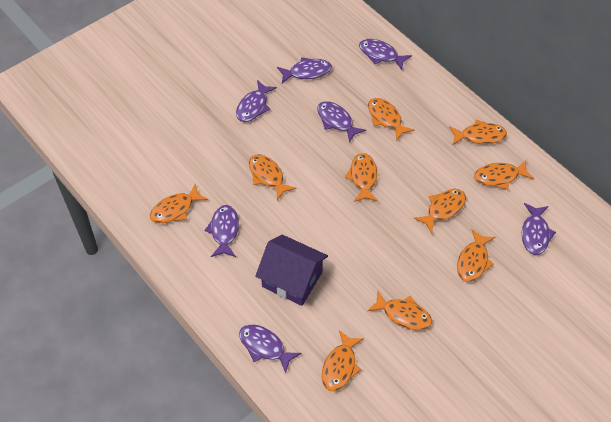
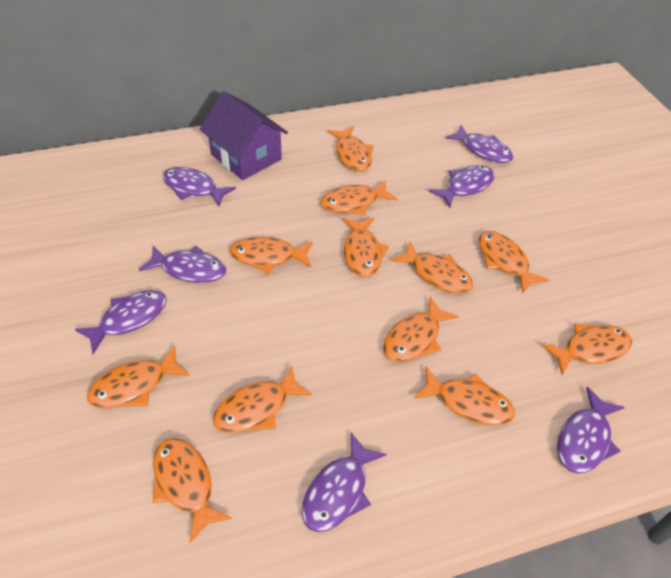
orange fish: 10 -> 12

